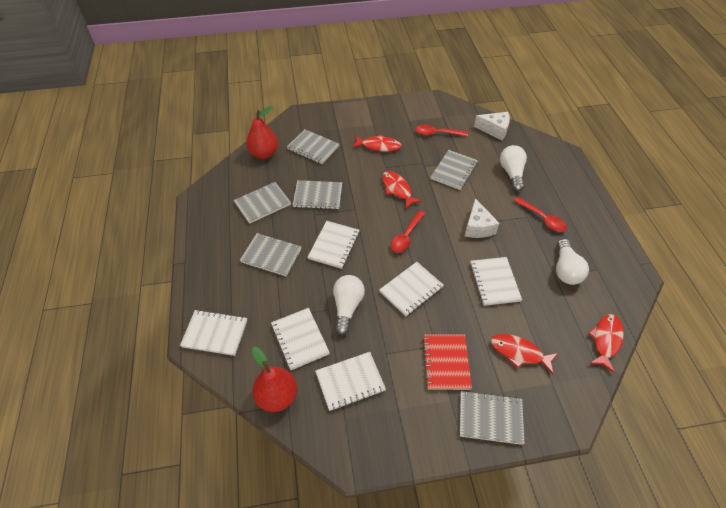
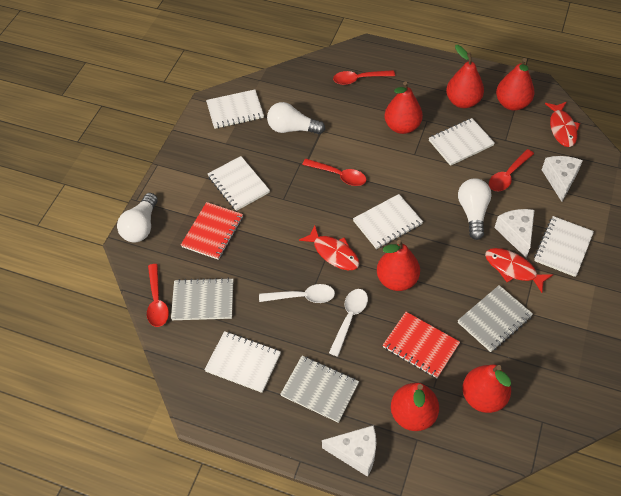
grey notebook: 6 -> 3
red fish: 4 -> 3
red notebook: 1 -> 2
red pear: 2 -> 6
red spoon: 3 -> 4
white cheese: 2 -> 3
white spoon: 0 -> 2

